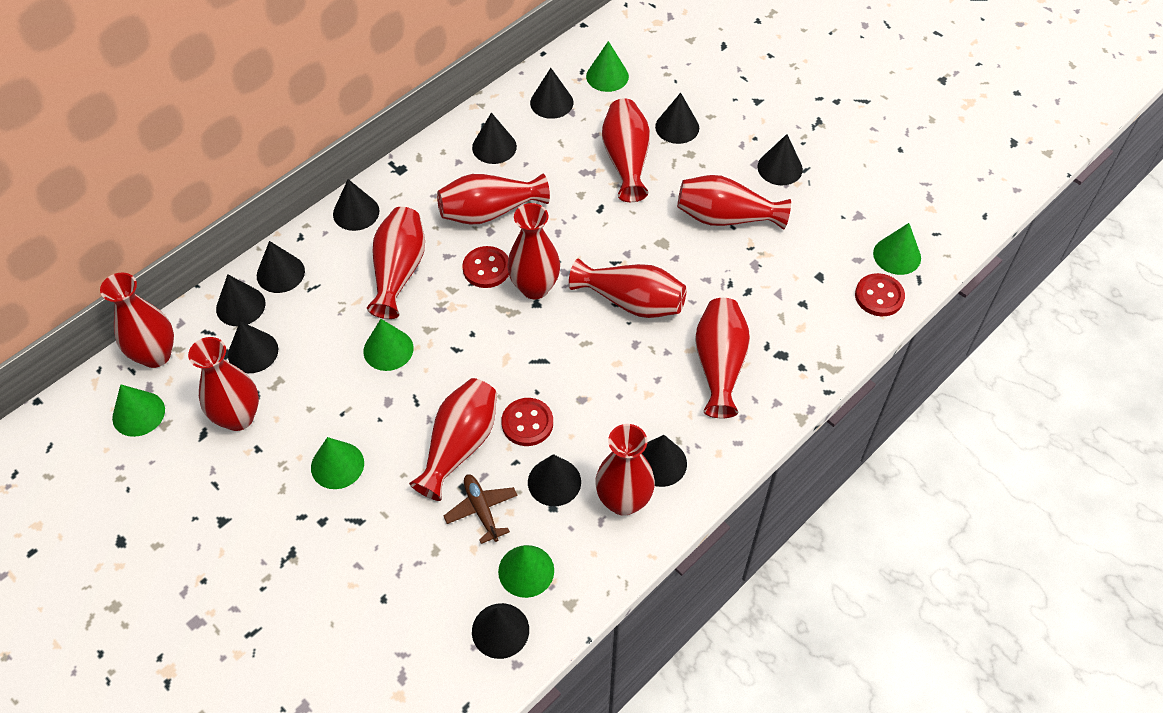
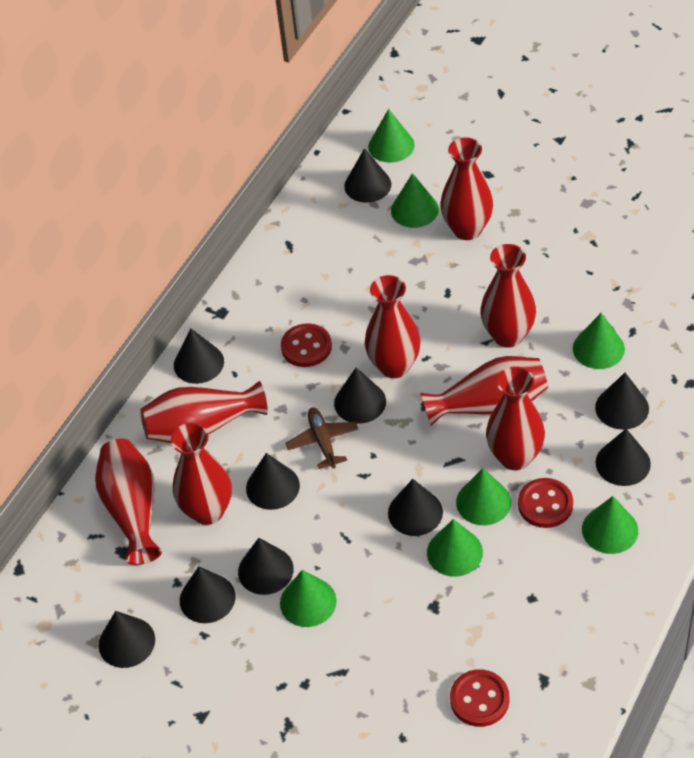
black cone: 11 -> 10
green cone: 6 -> 7
red vase: 11 -> 8

